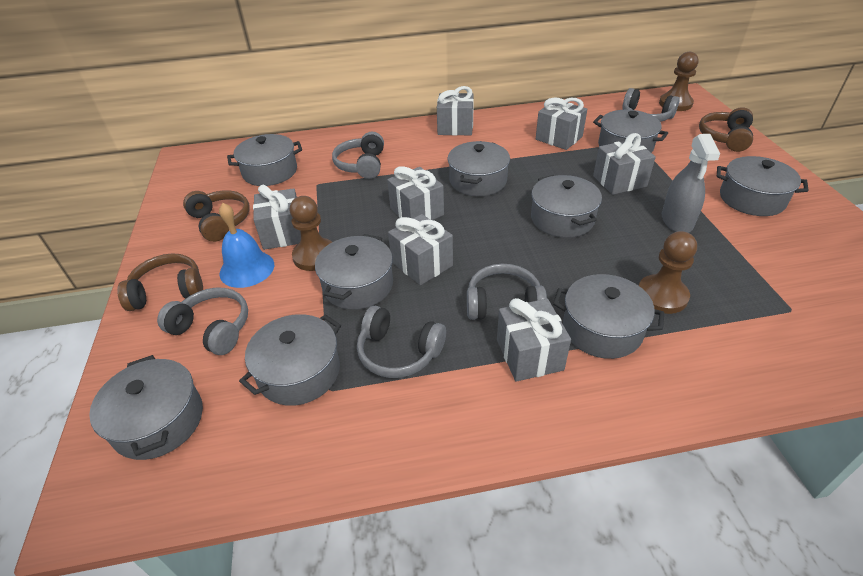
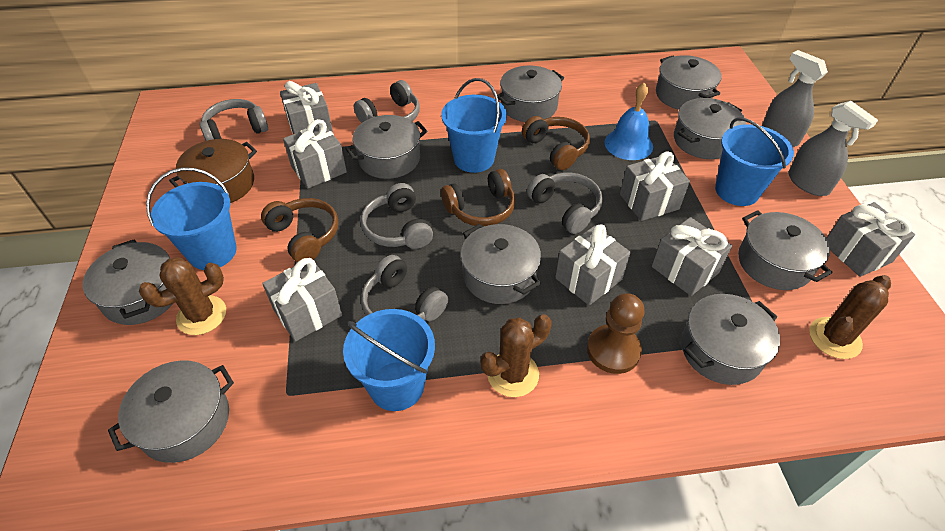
blue bucket: 0 -> 4
brown cactus: 0 -> 3
brown pawn: 3 -> 1
brown pot: 0 -> 1
grey spray bottle: 1 -> 2

